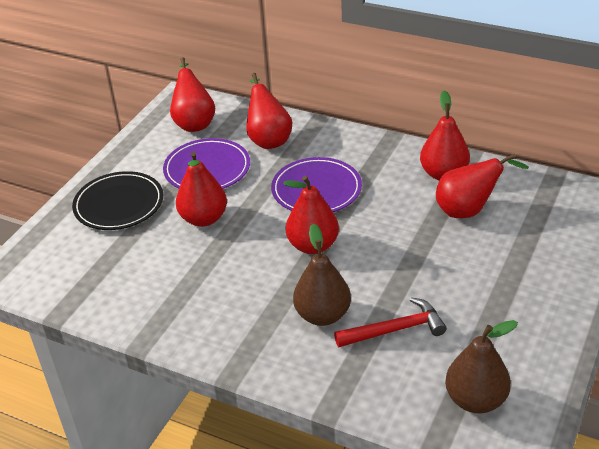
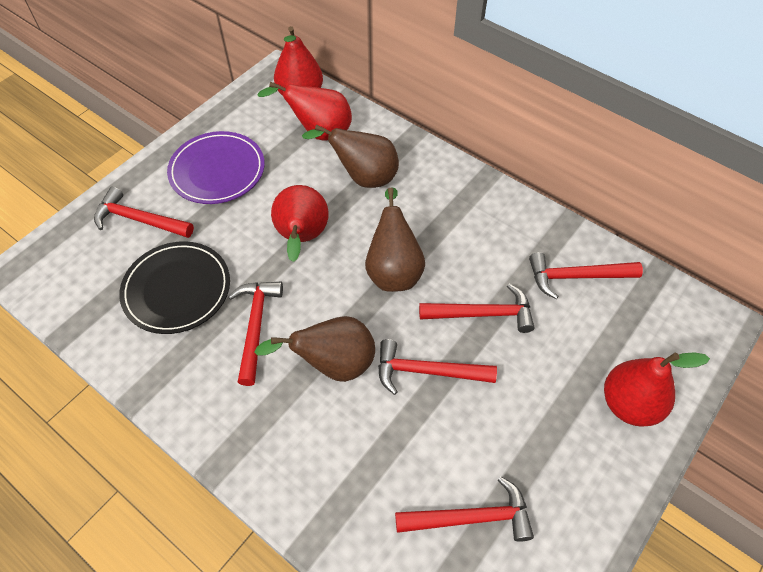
brown pear: 2 -> 3
purple plate: 2 -> 1
red hammer: 1 -> 6
red pear: 6 -> 4

